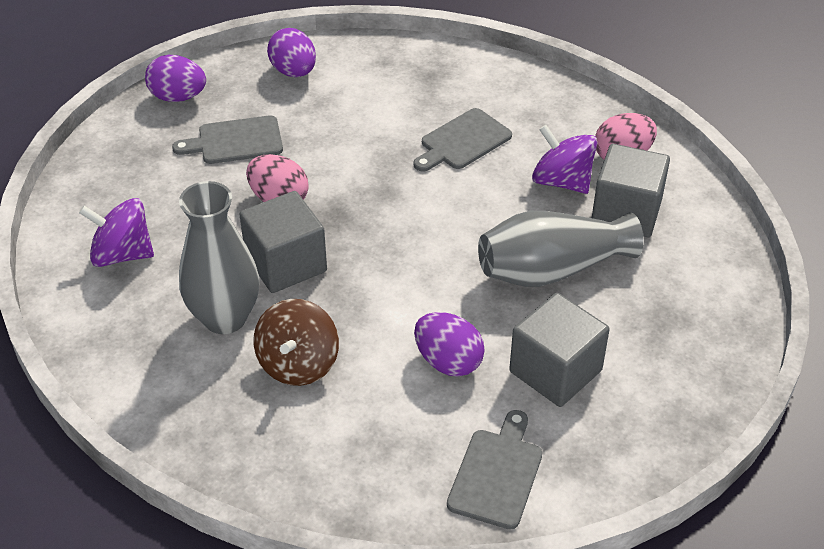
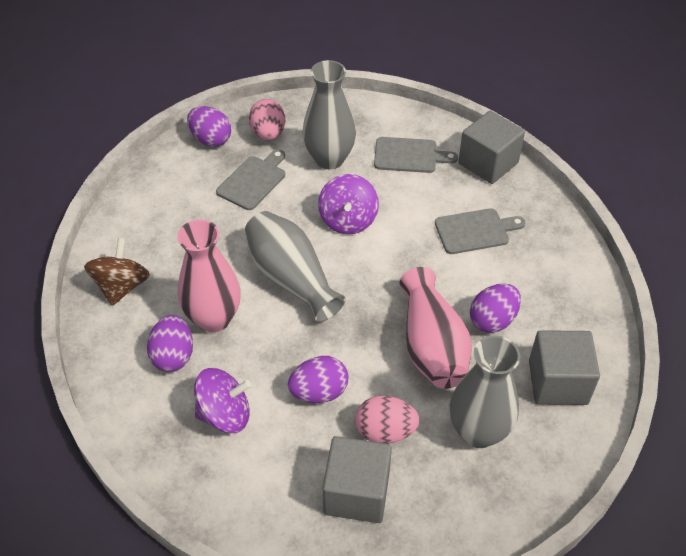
grey vase: 2 -> 3
pink vase: 0 -> 2
purple egg: 3 -> 4

